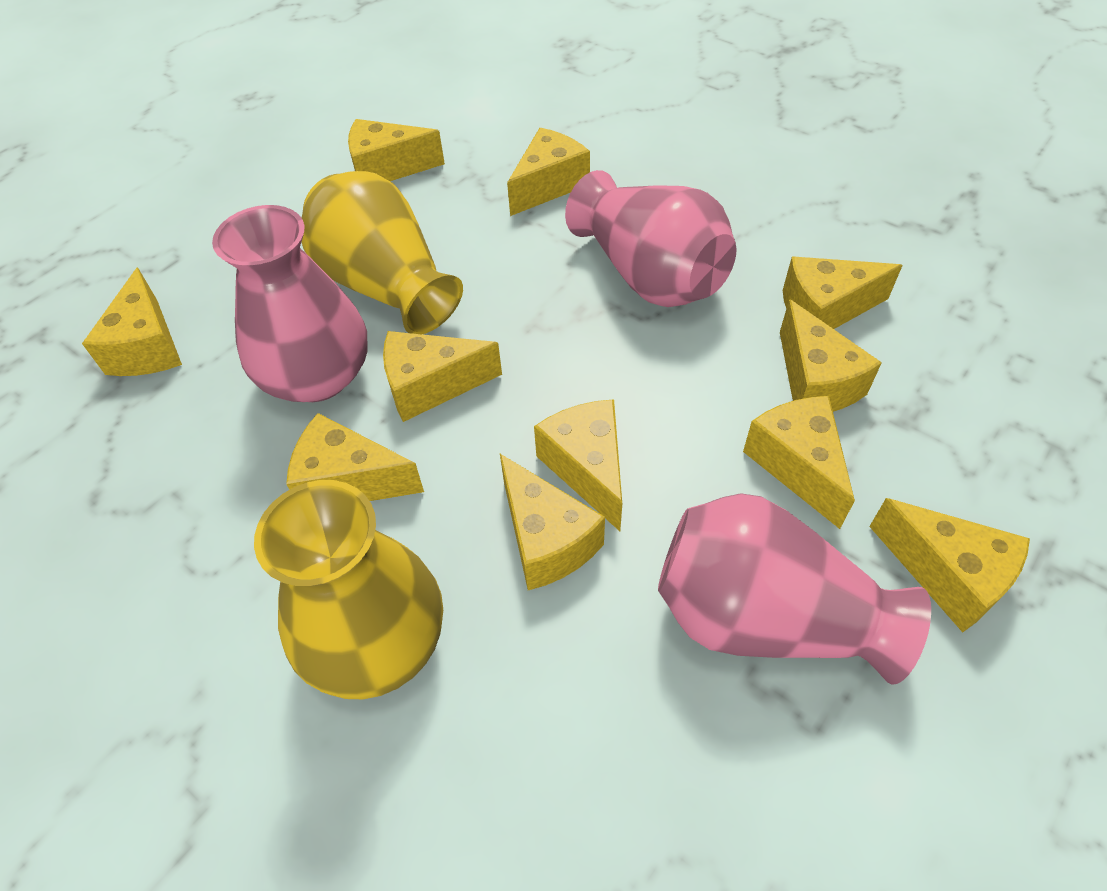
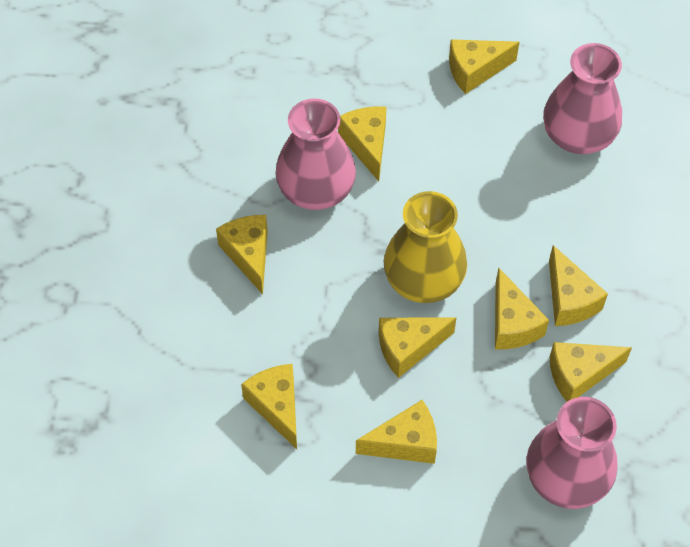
yellow cheese: 11 -> 9
yellow vase: 2 -> 1

